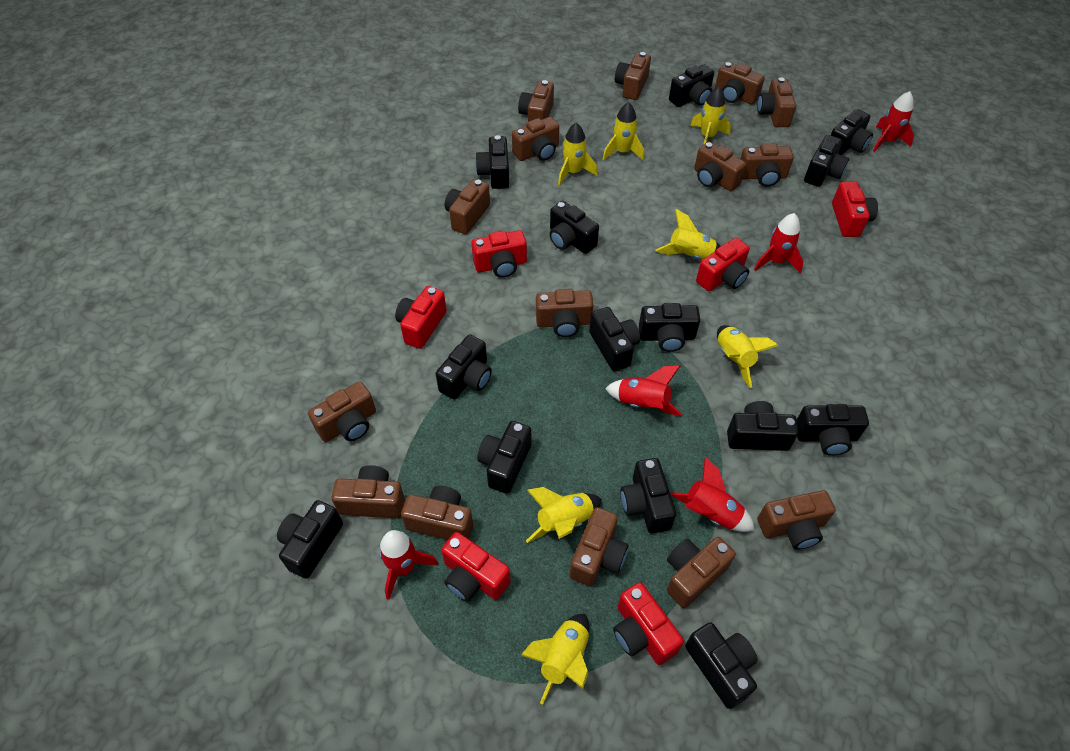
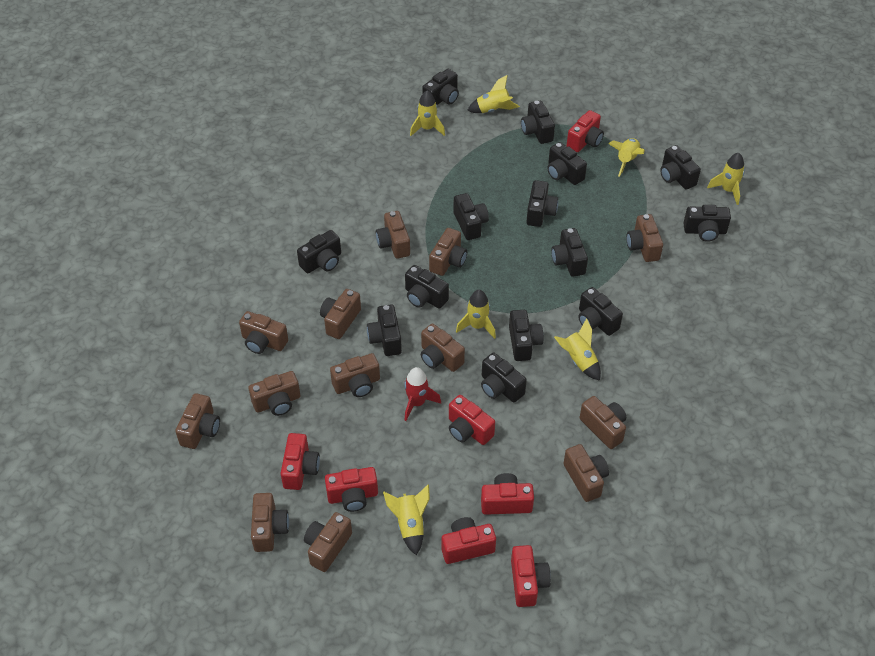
brown camera: 15 -> 13
red camera: 6 -> 7
red rocket: 5 -> 1

